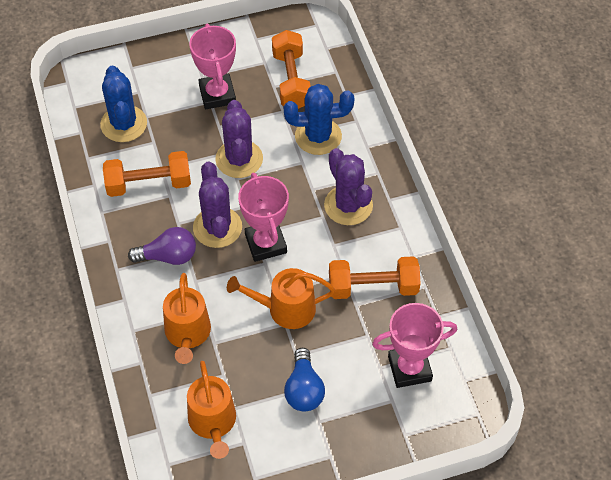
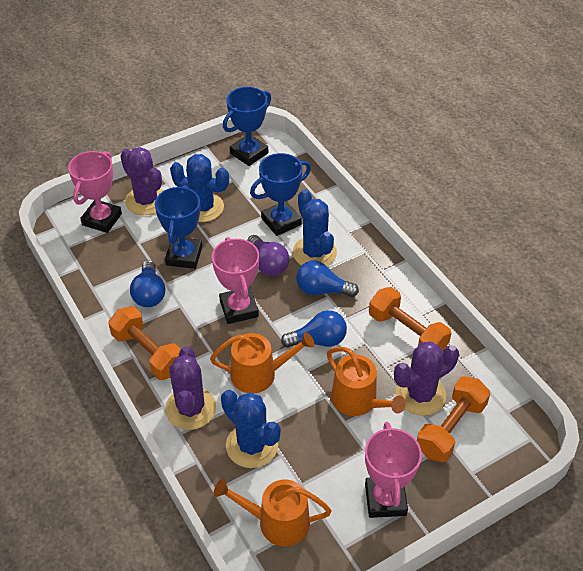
blue cactus: 2 -> 3
blue light bulb: 1 -> 3
blue trophy: 0 -> 3

